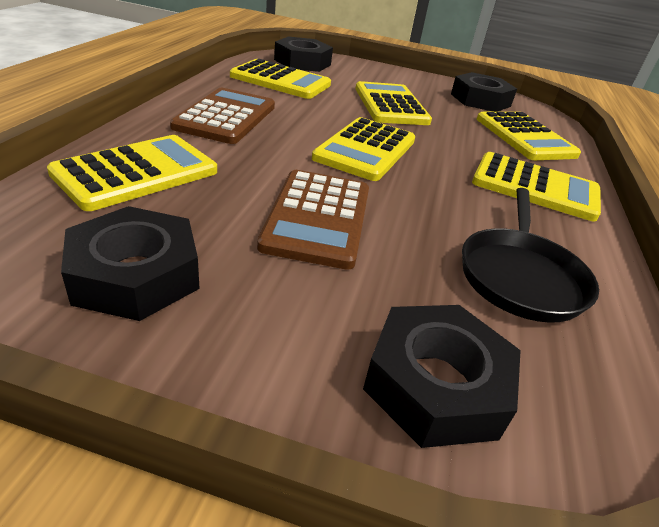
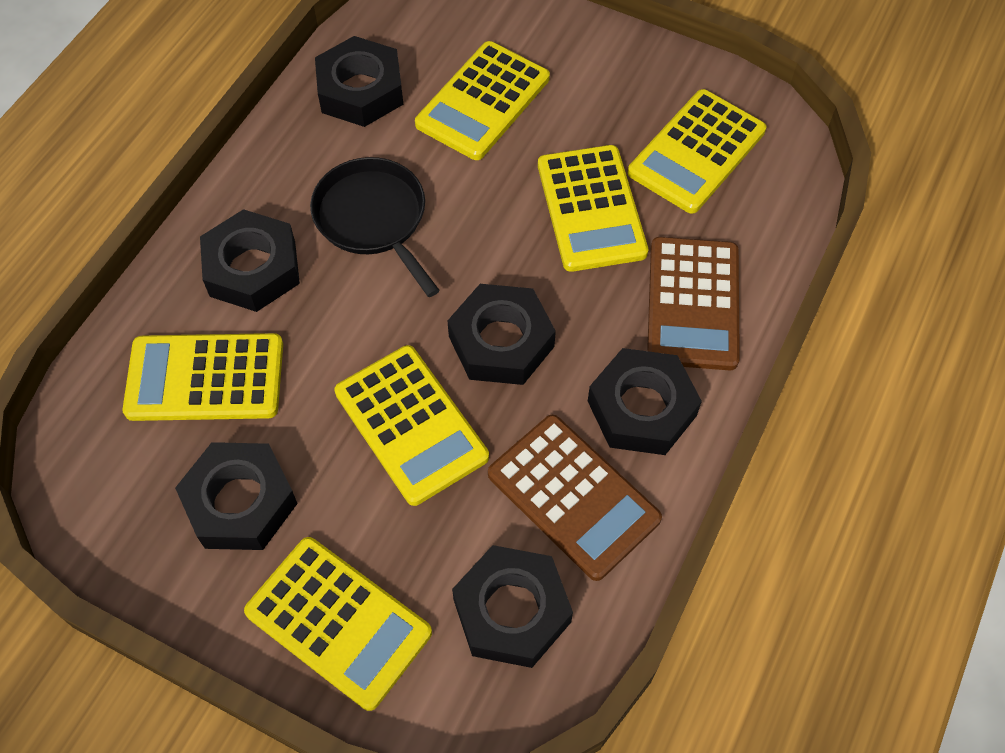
black nut: 4 -> 6

